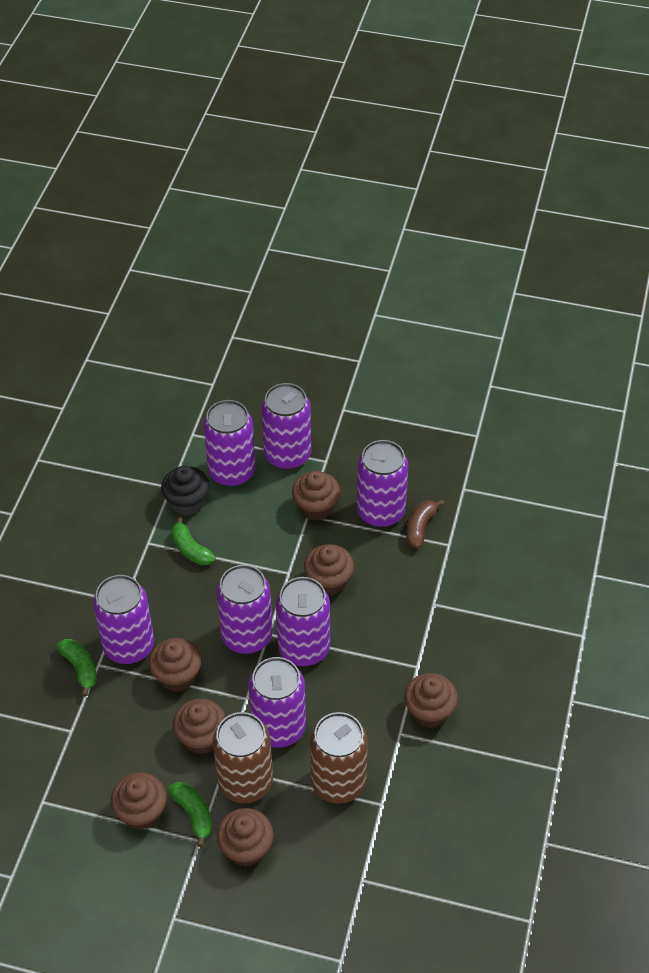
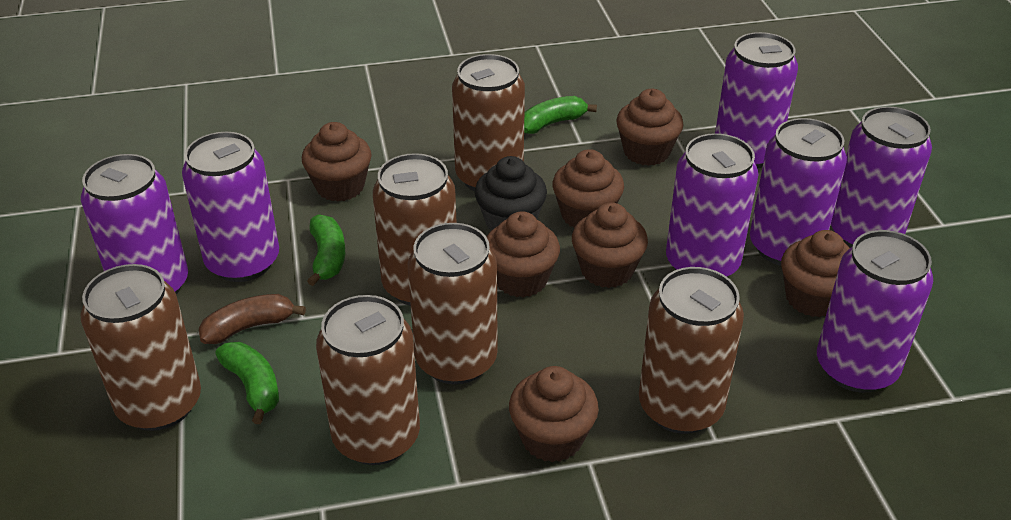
brown can: 2 -> 6

